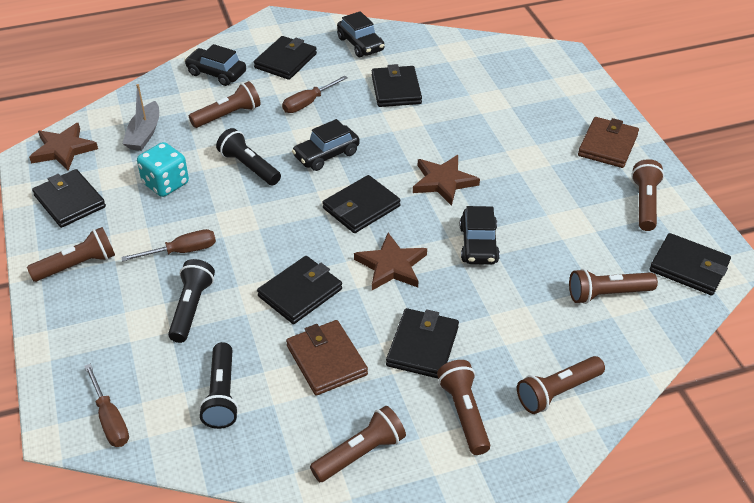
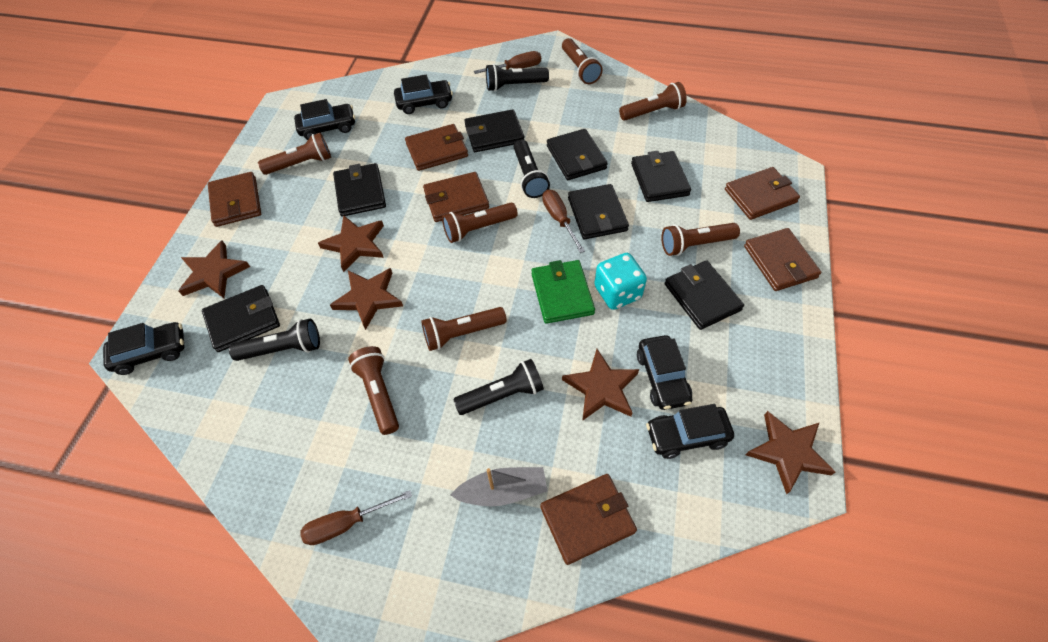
black car: 4 -> 5
black flashlight: 3 -> 4
brown star: 3 -> 5
brown wallet: 2 -> 6
green wallet: 0 -> 1

